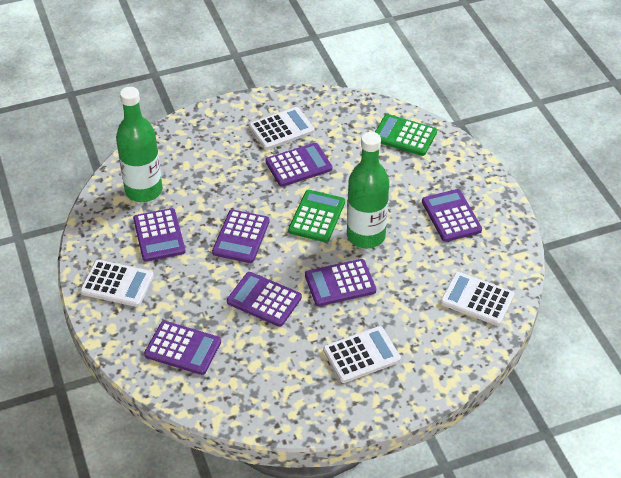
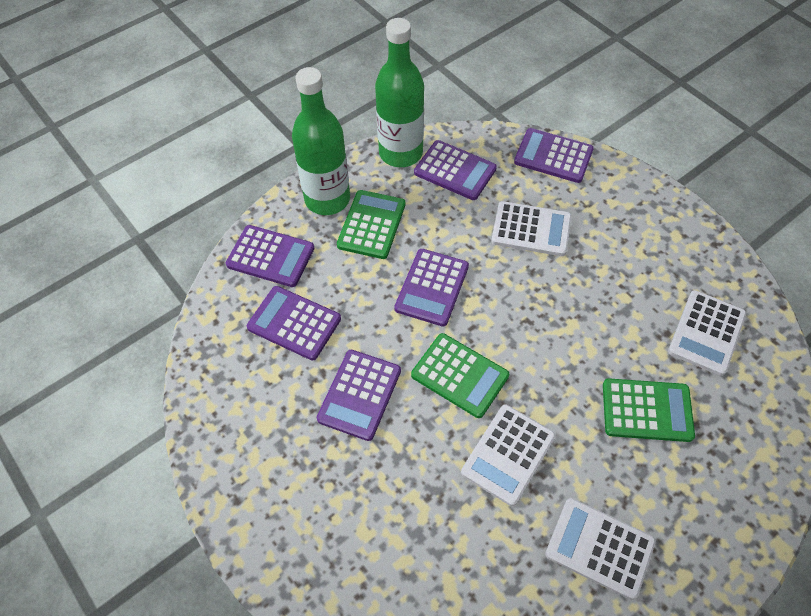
green calculator: 2 -> 3
purple calculator: 7 -> 6

